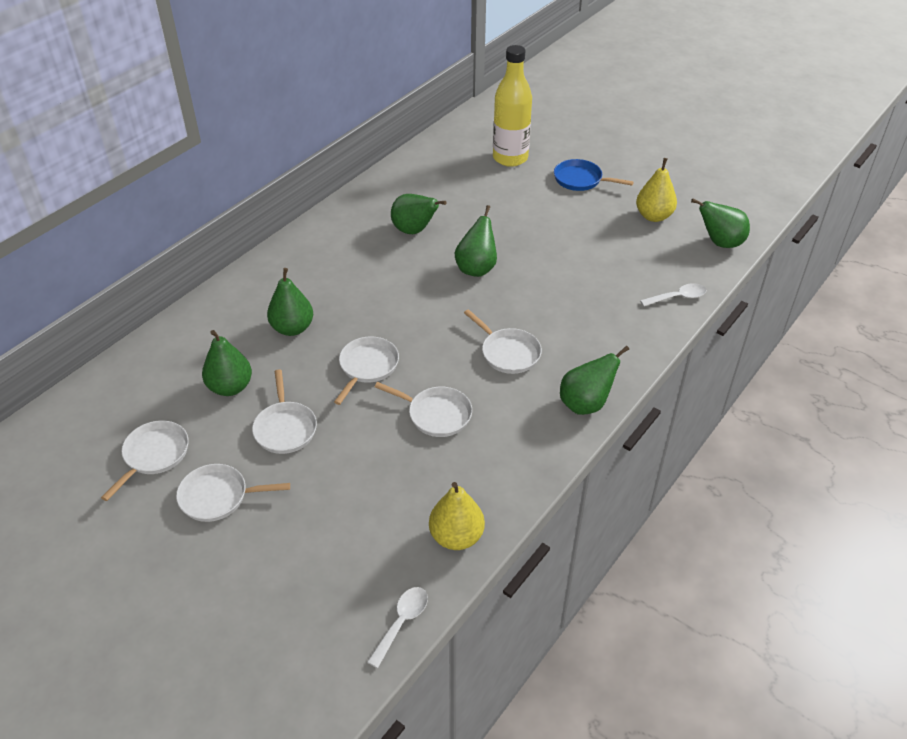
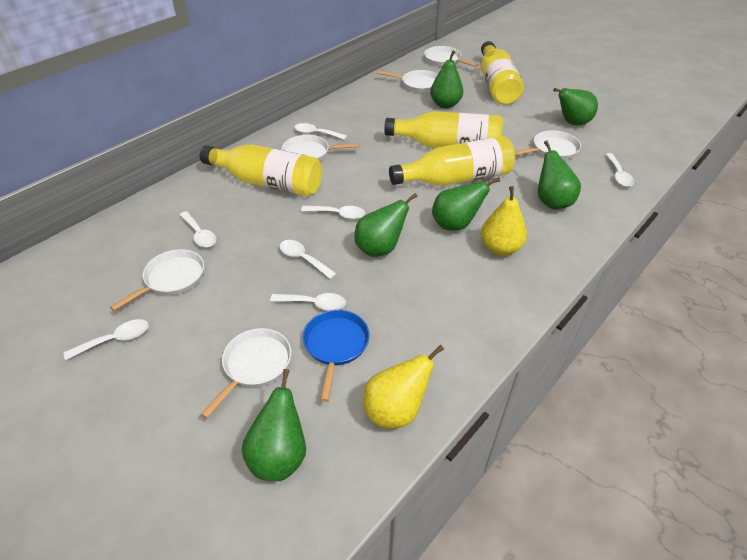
white spoon: 2 -> 7
yellow bottle: 1 -> 4

